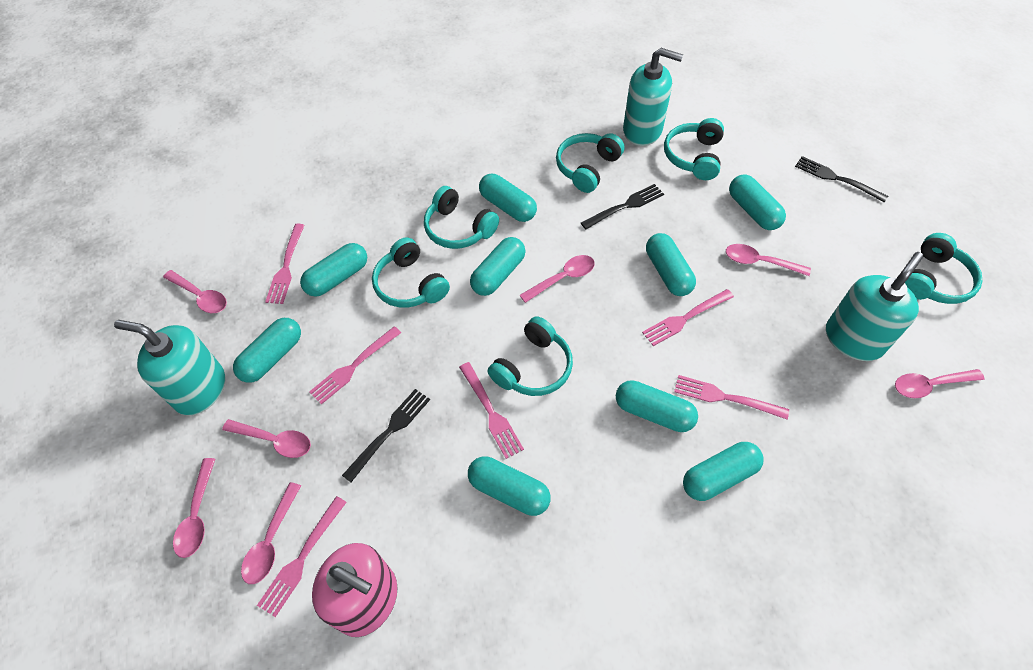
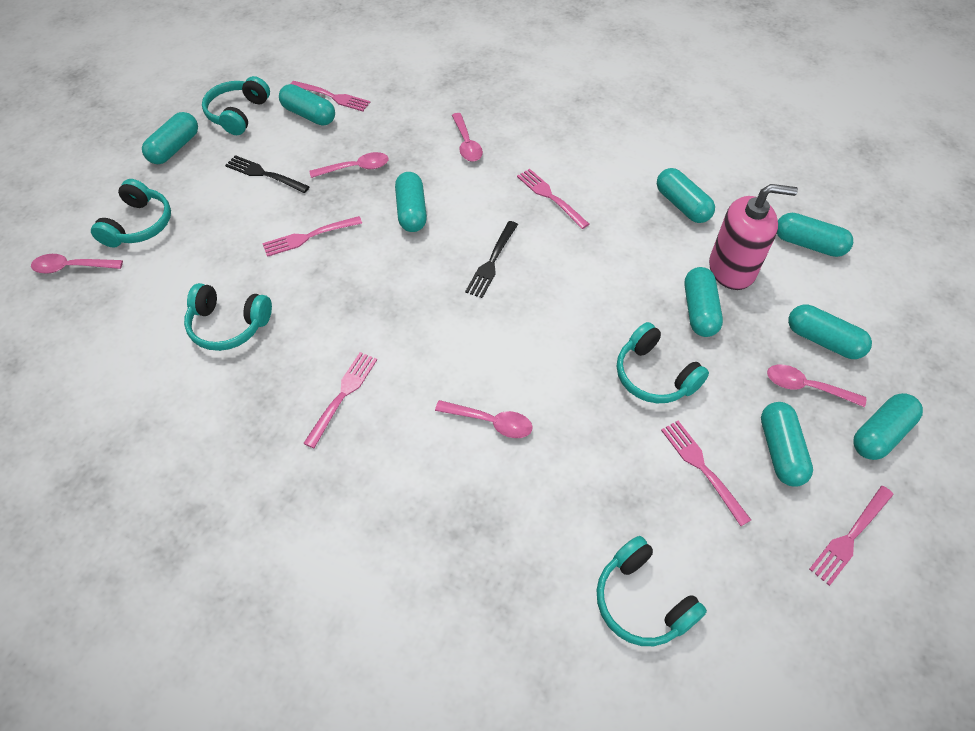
black fork: 3 -> 2
pink spoon: 7 -> 5
turquoise headphones: 6 -> 5
turquoise soap dispenser: 3 -> 0

